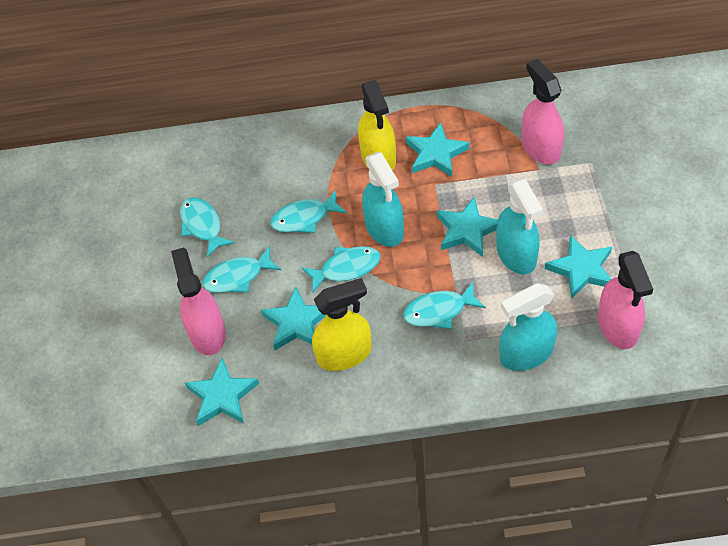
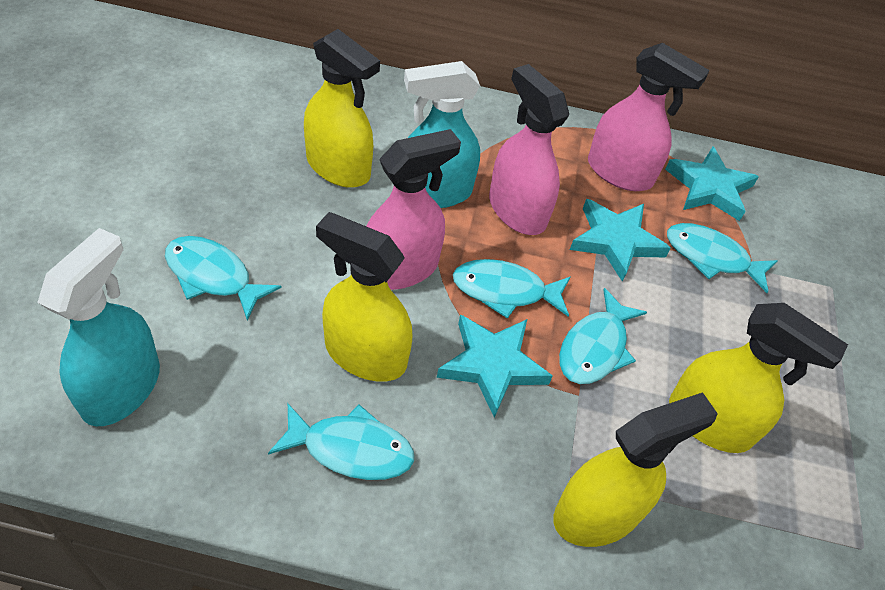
turquoise spray bottle: 3 -> 2
turquoise star: 5 -> 3
yellow spray bottle: 2 -> 4

